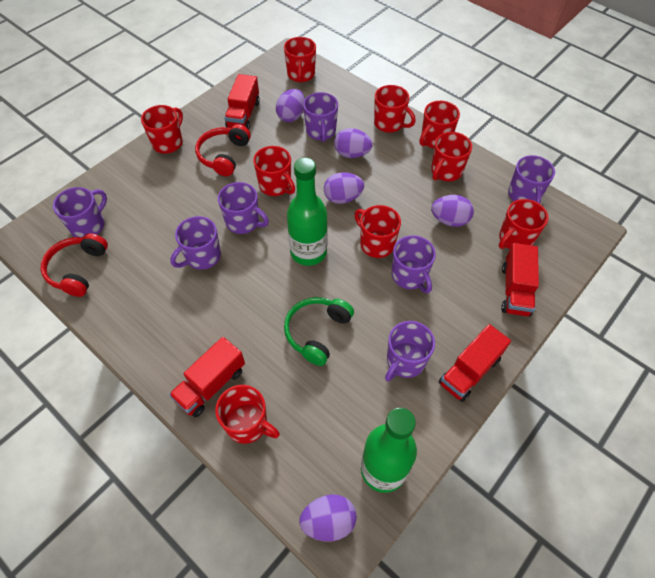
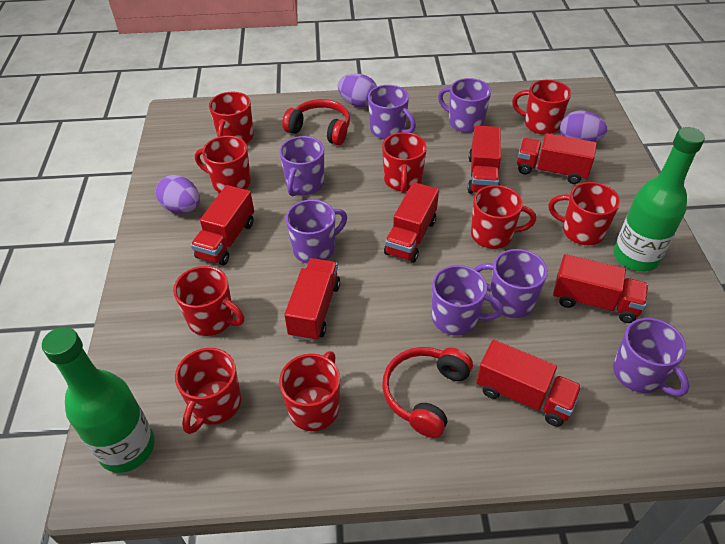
green headphones: 1 -> 0
purple egg: 5 -> 3
red truck: 4 -> 7

